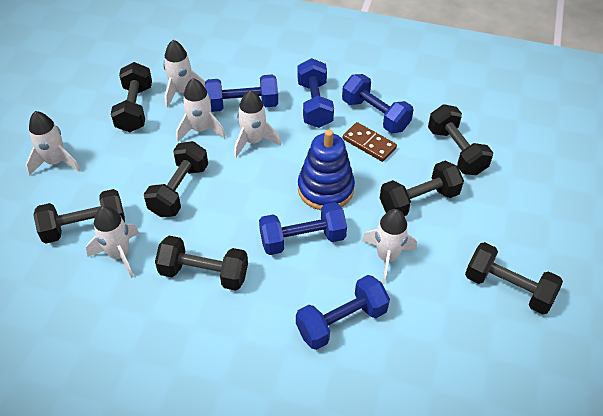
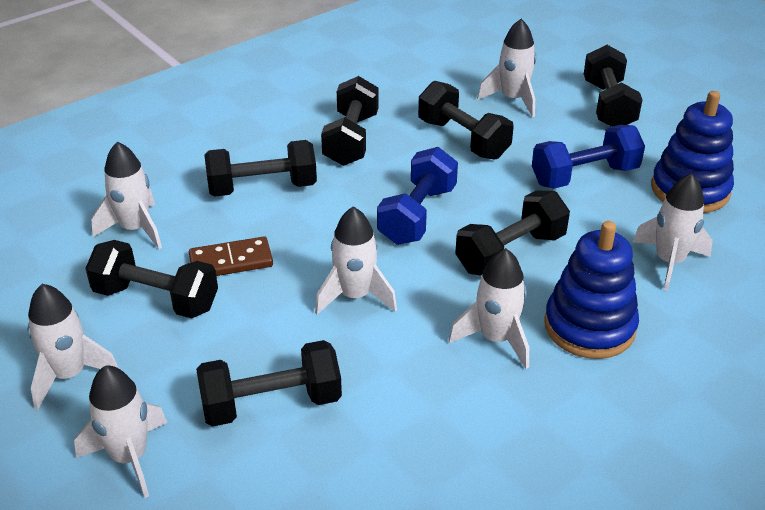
blue dumbbell: 5 -> 2
blue stacking toy: 1 -> 2
white rocket: 6 -> 7

